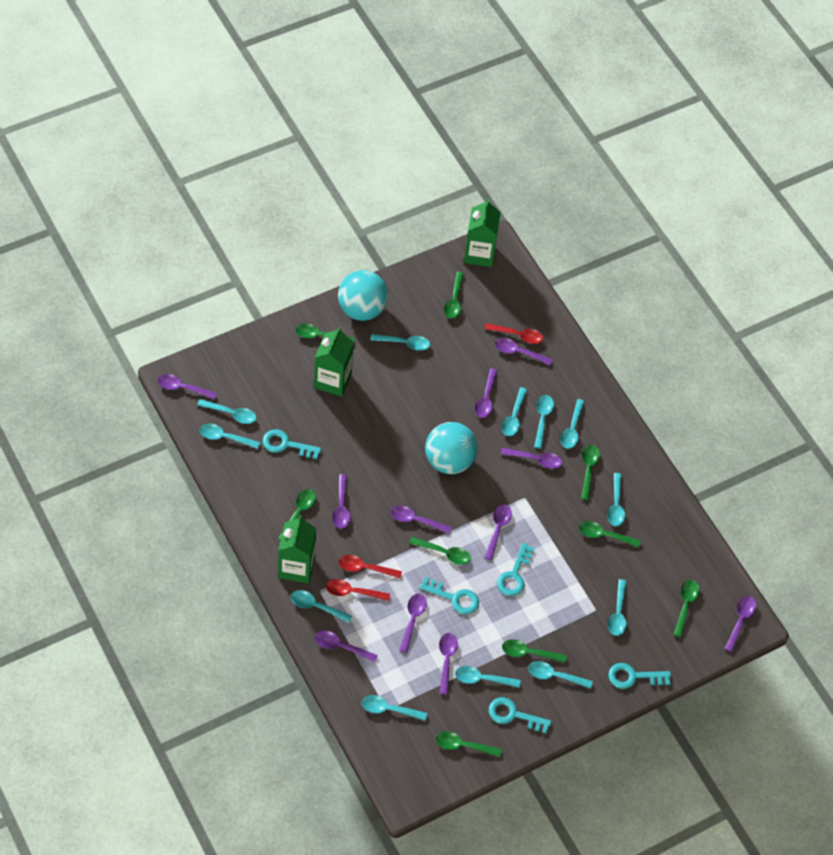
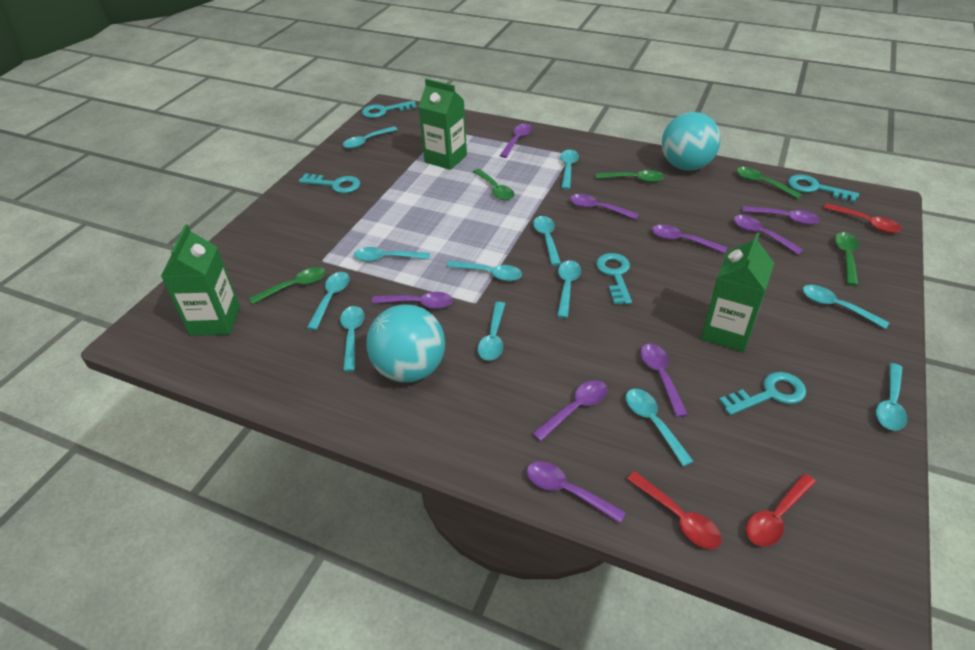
green spoon: 9 -> 5
purple spoon: 11 -> 9

